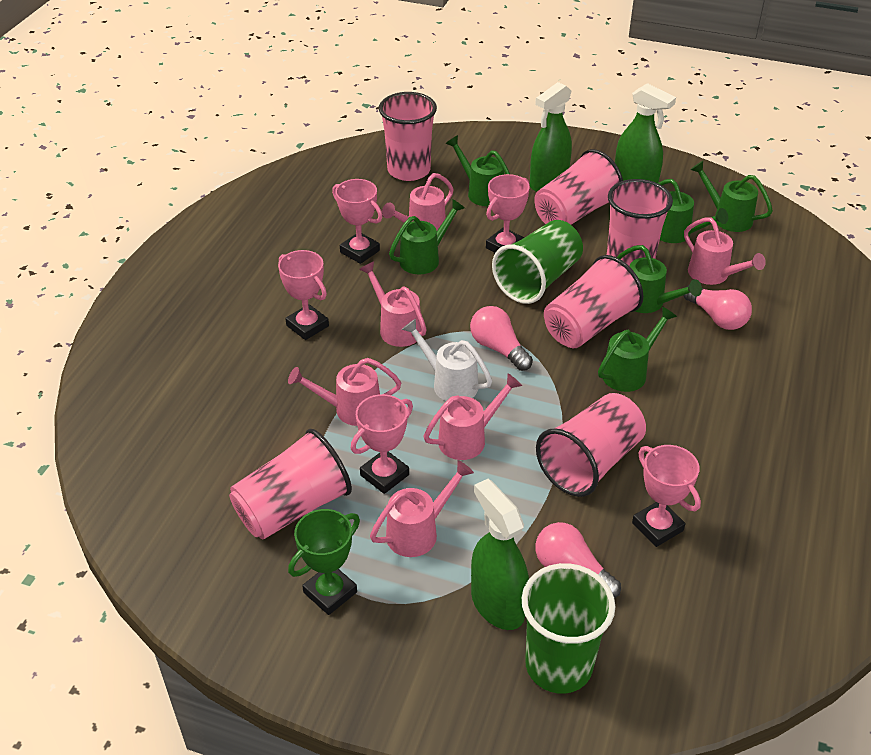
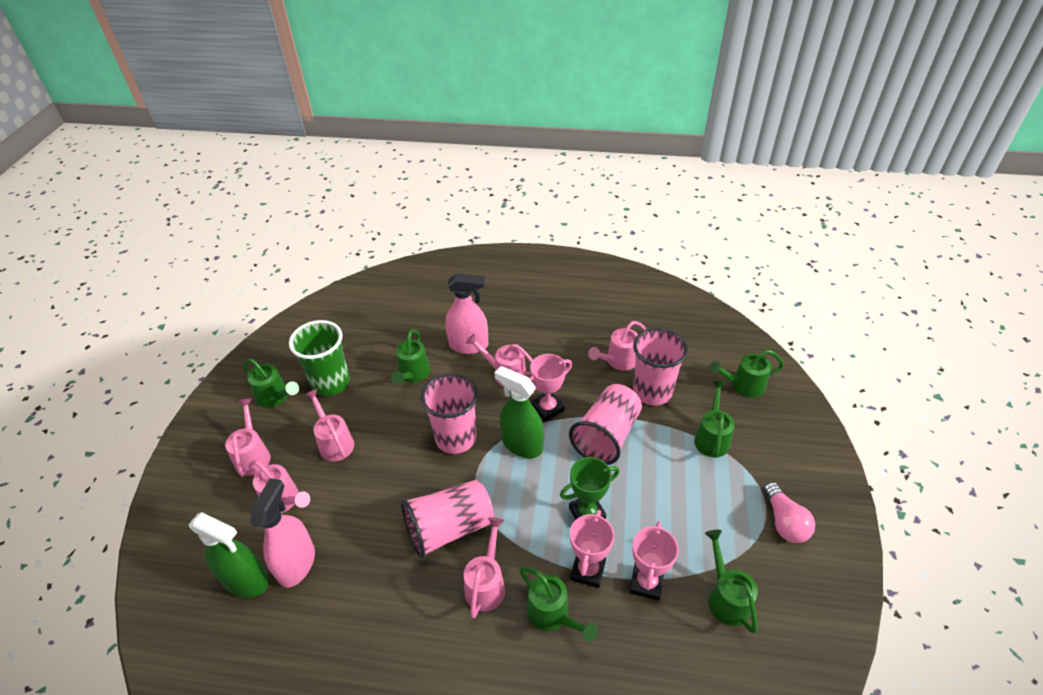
green cup: 2 -> 1
green spray bottle: 3 -> 2
pink cup: 6 -> 4
pink light bulb: 3 -> 1
pink spray bottle: 0 -> 2
pink trophy: 5 -> 3
white watering can: 1 -> 0

